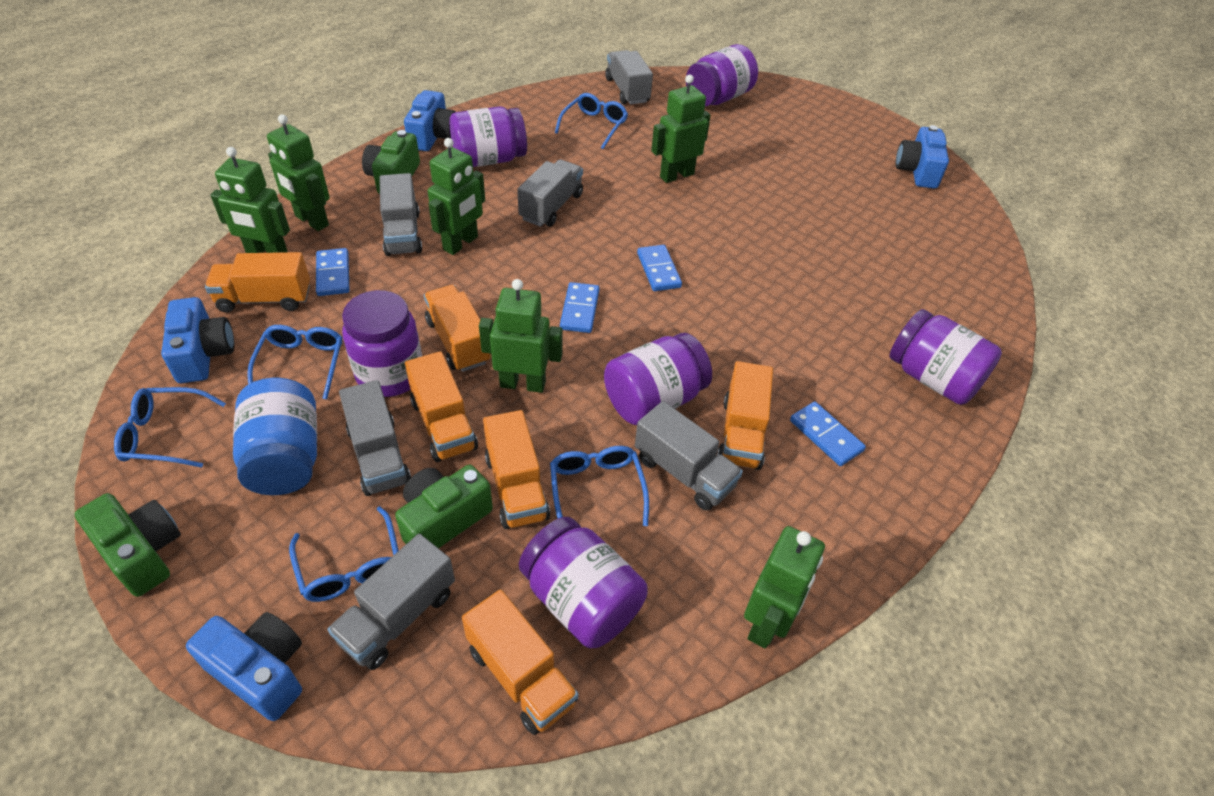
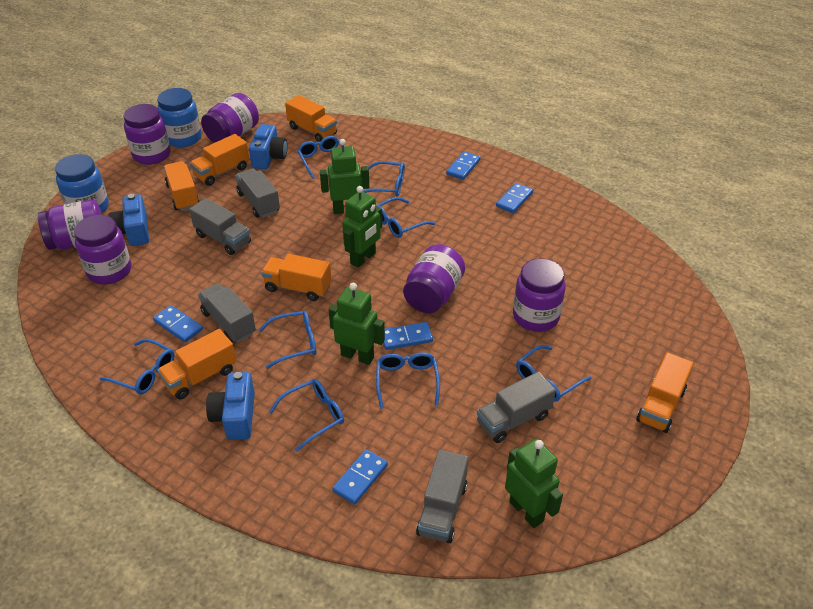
blue camera: 4 -> 3
blue domino: 4 -> 5
blue glasses: 5 -> 8
blue jar: 1 -> 2
green camera: 3 -> 0
green robot: 6 -> 4
grey truck: 6 -> 5

